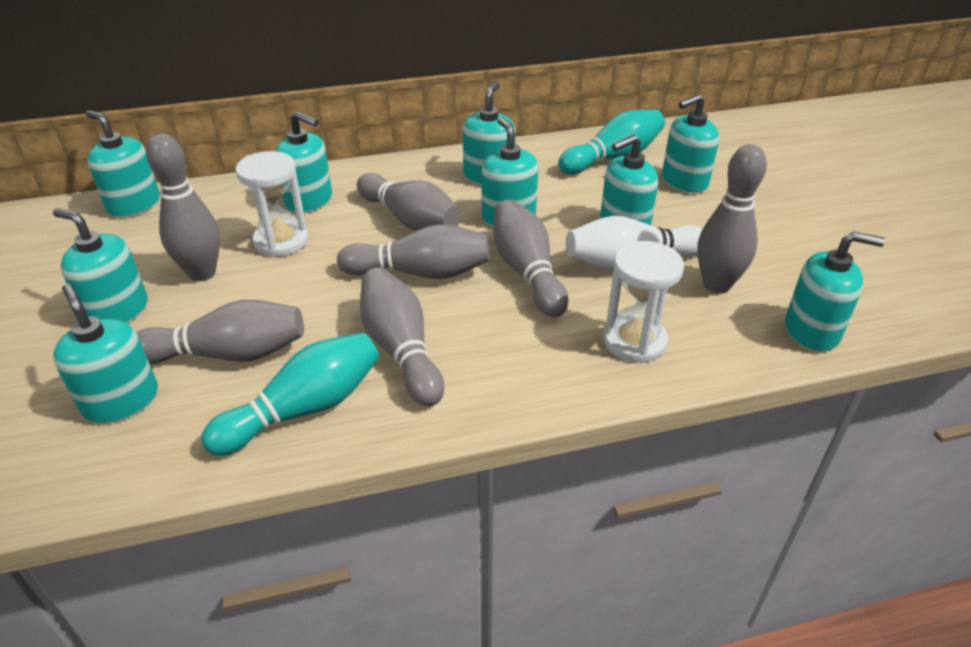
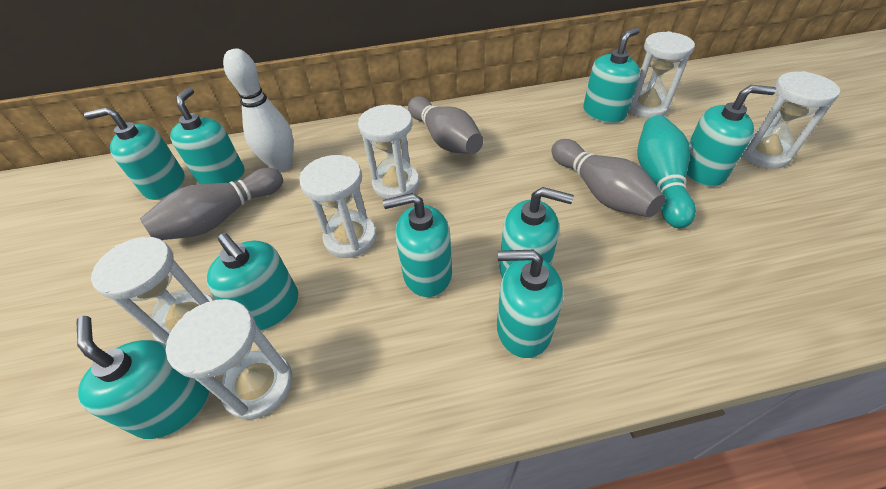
grey bowling pin: 7 -> 3
turquoise bowling pin: 2 -> 1
white hourglass: 2 -> 6

